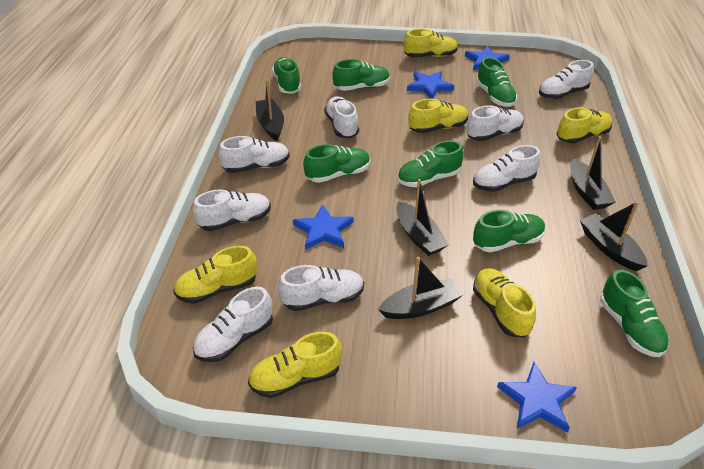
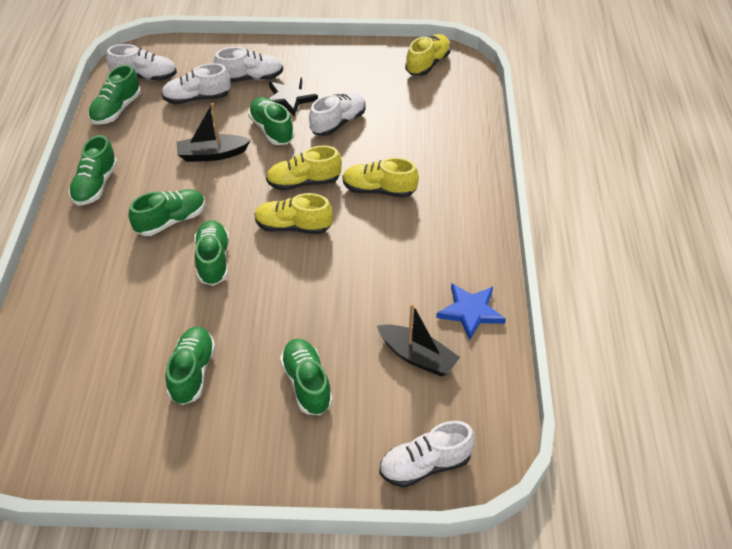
black boat: 5 -> 2
black star: 0 -> 1
blue star: 4 -> 1
white shoe: 8 -> 5
yellow shoe: 6 -> 4

